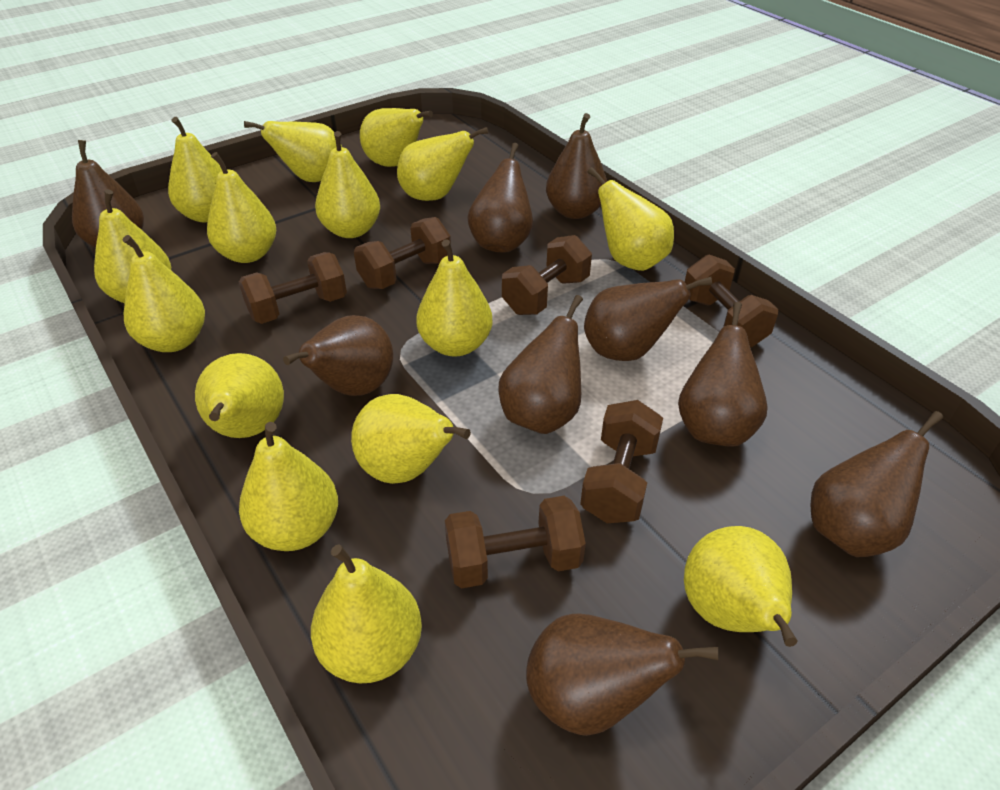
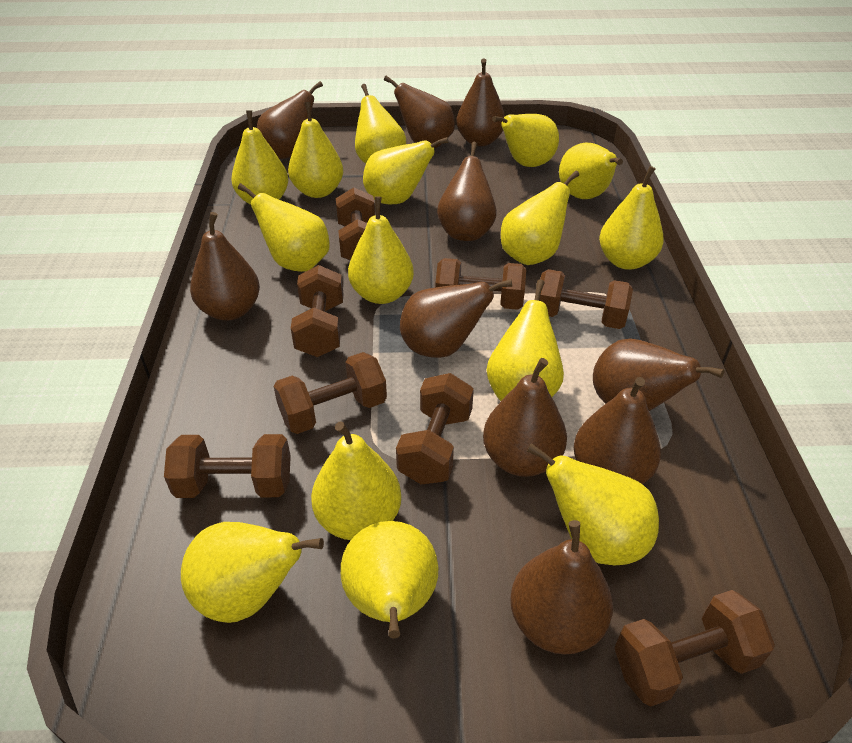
brown dumbbell: 6 -> 8
brown pear: 9 -> 10

